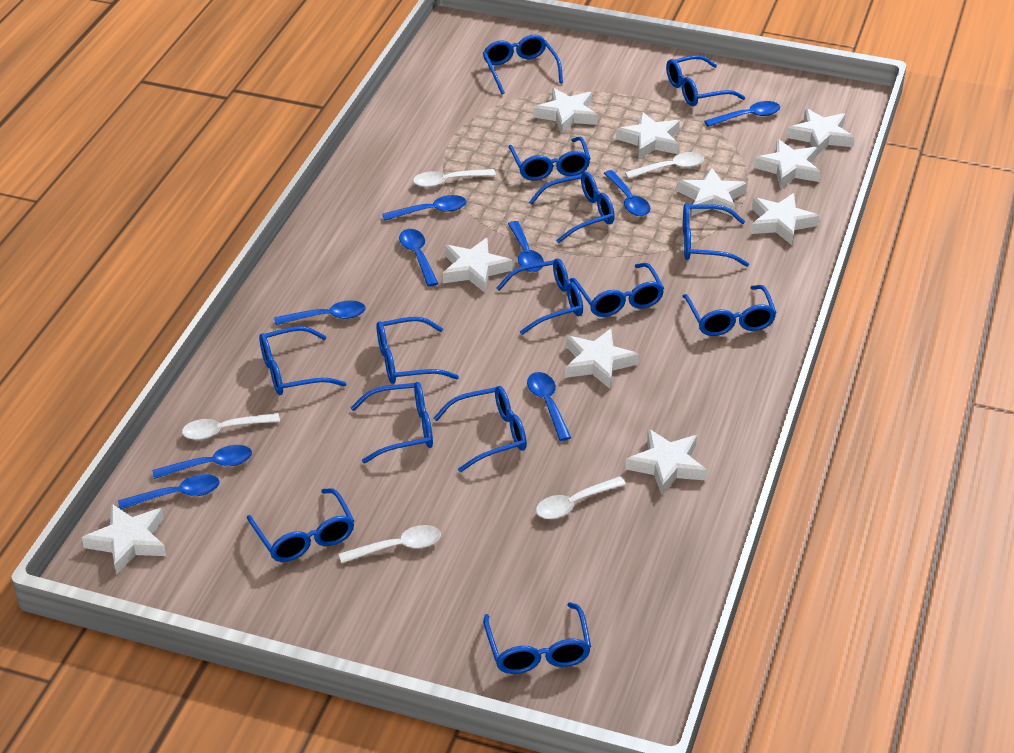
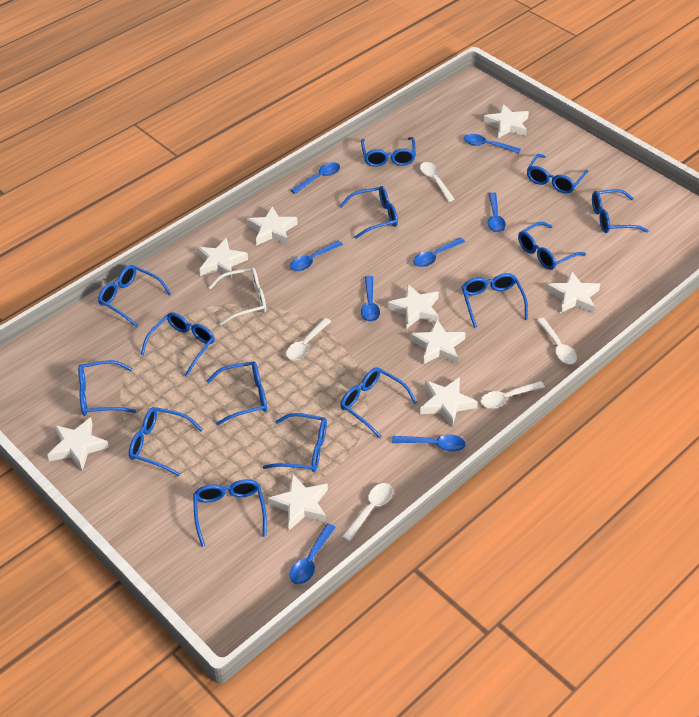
blue spoon: 9 -> 8
white glasses: 0 -> 1
white star: 10 -> 9

